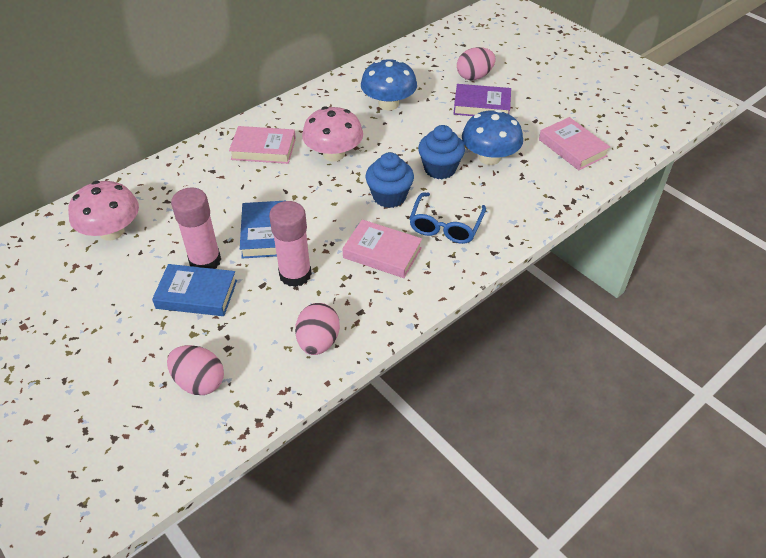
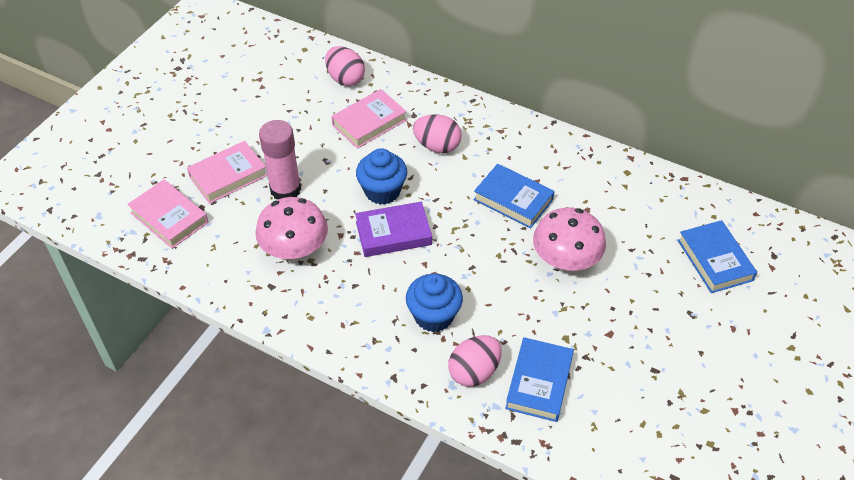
blue book: 2 -> 3
blue glasses: 1 -> 0
blue mushroom: 2 -> 0
pink glue stick: 2 -> 1

